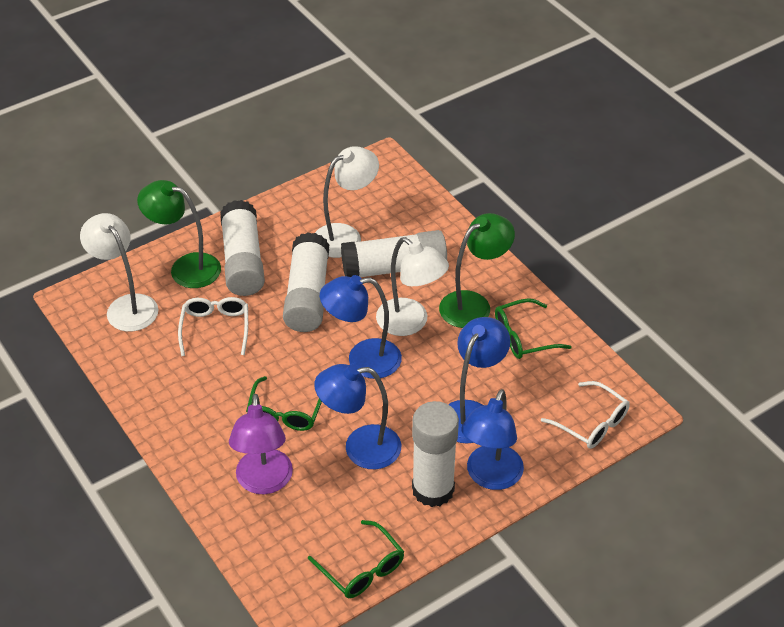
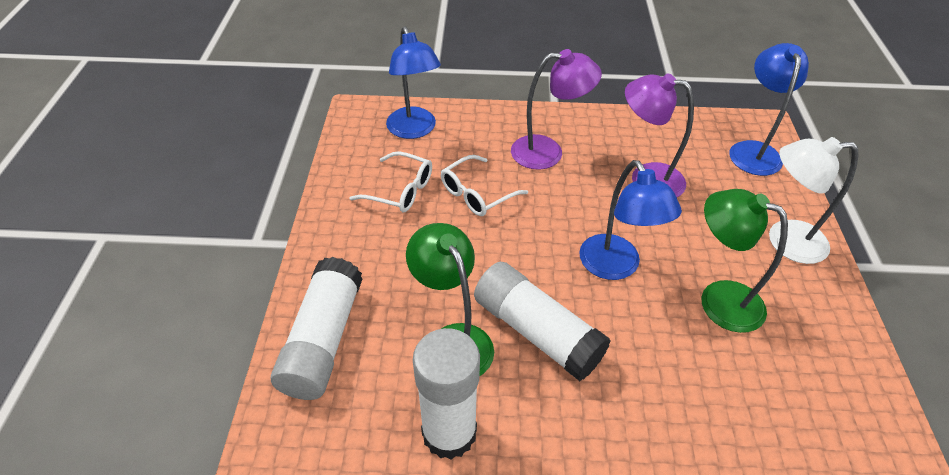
blue lamp: 4 -> 3
green glasses: 3 -> 0
purple lamp: 1 -> 2
white glue stick: 4 -> 3
white lamp: 3 -> 1

